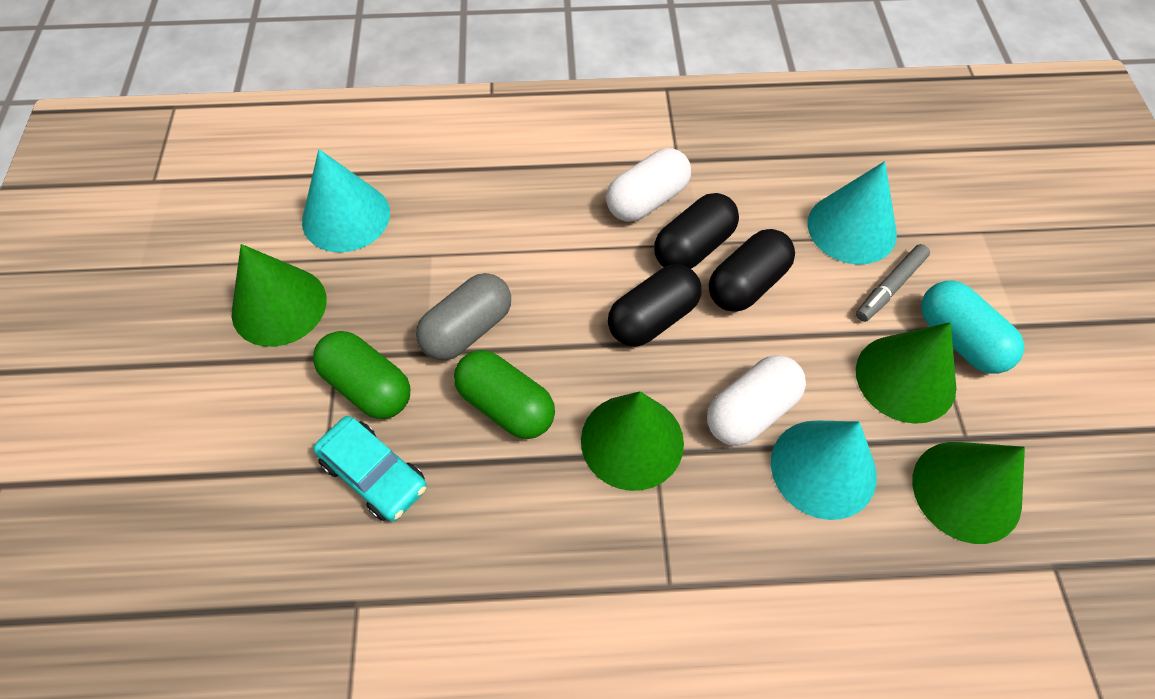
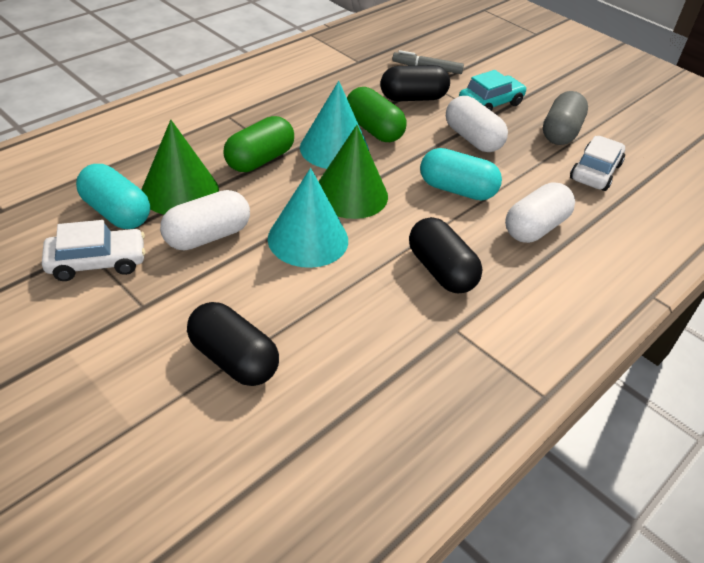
green cone: 4 -> 2
turquoise capsule: 1 -> 2
turquoise cone: 3 -> 2
white capsule: 2 -> 3
white car: 0 -> 2

